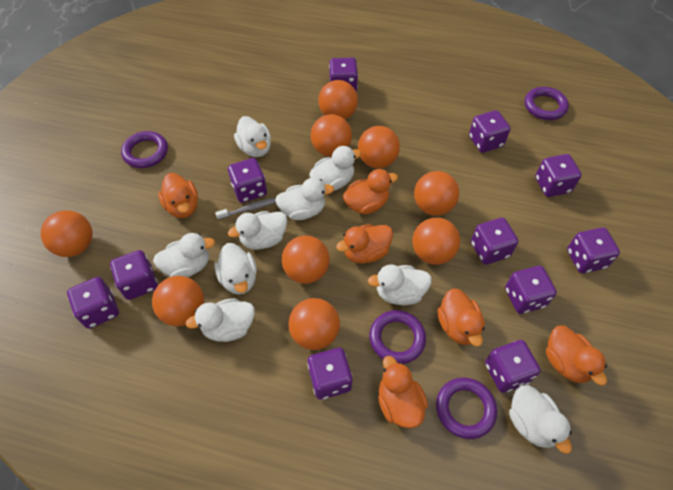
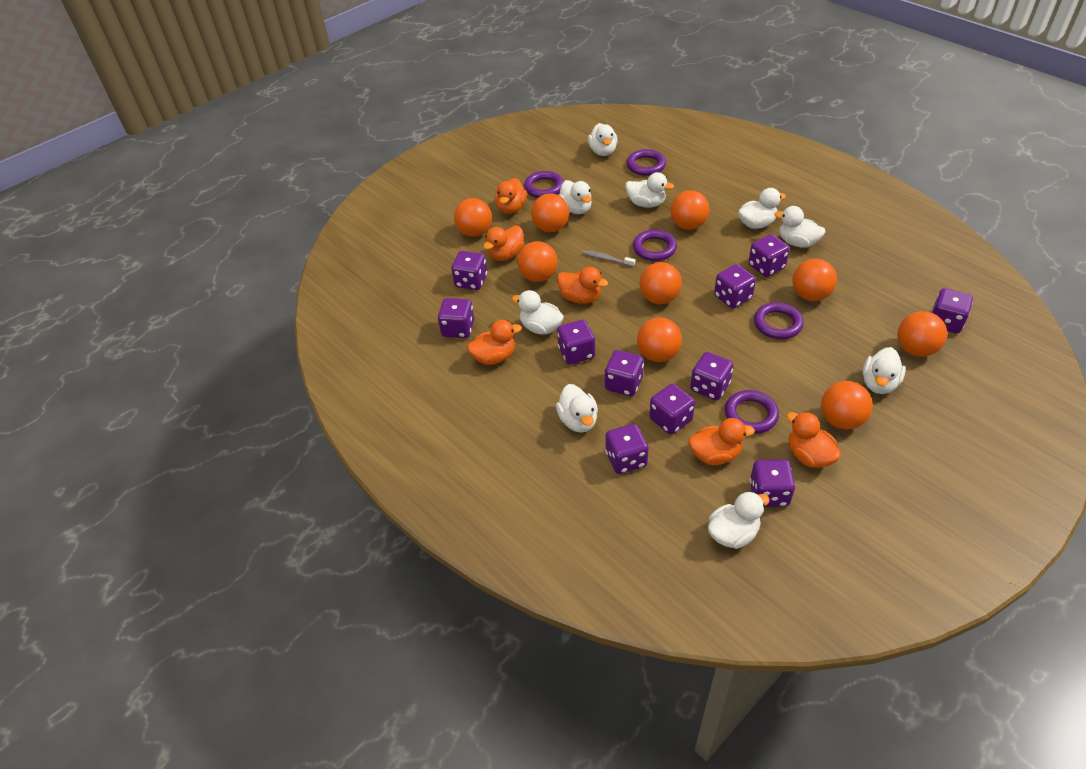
purple ring: 4 -> 5

